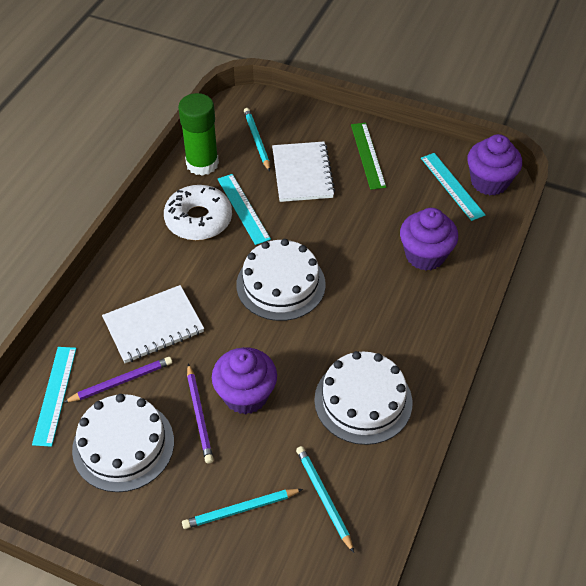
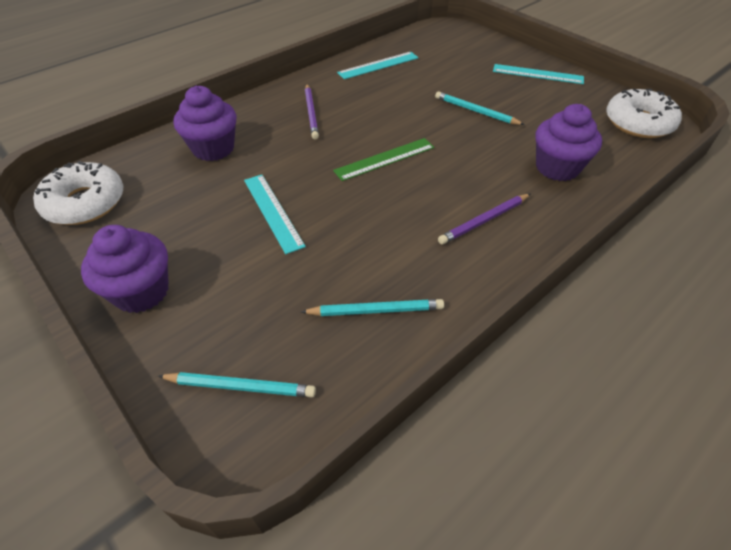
green glue stick: 1 -> 0
white cake: 3 -> 0
white donut: 1 -> 2
white notebook: 2 -> 0

